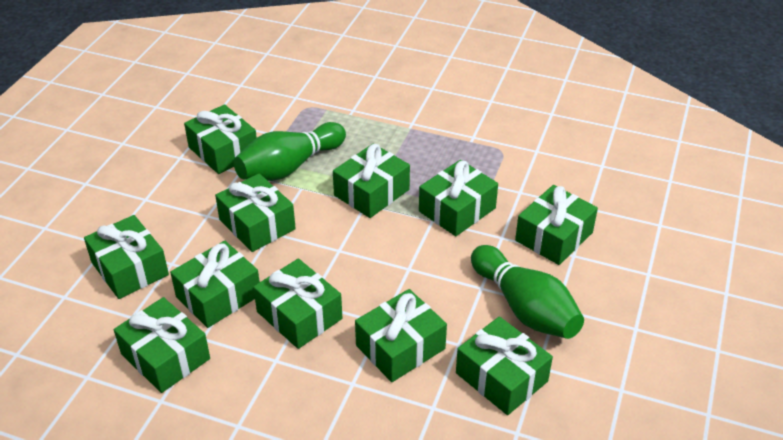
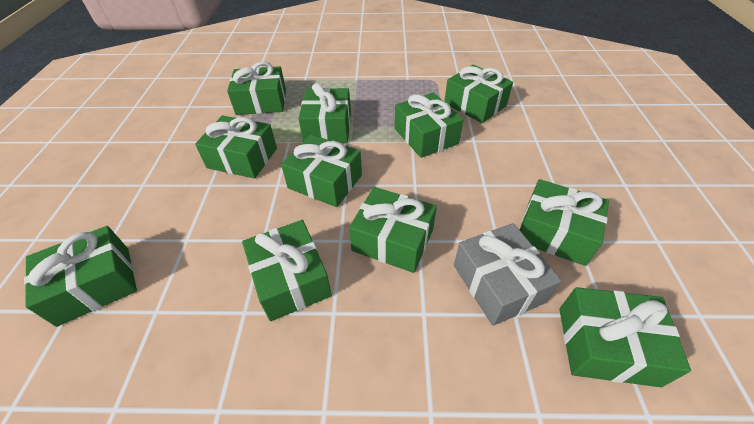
green bowling pin: 2 -> 0
grey gift: 0 -> 1

